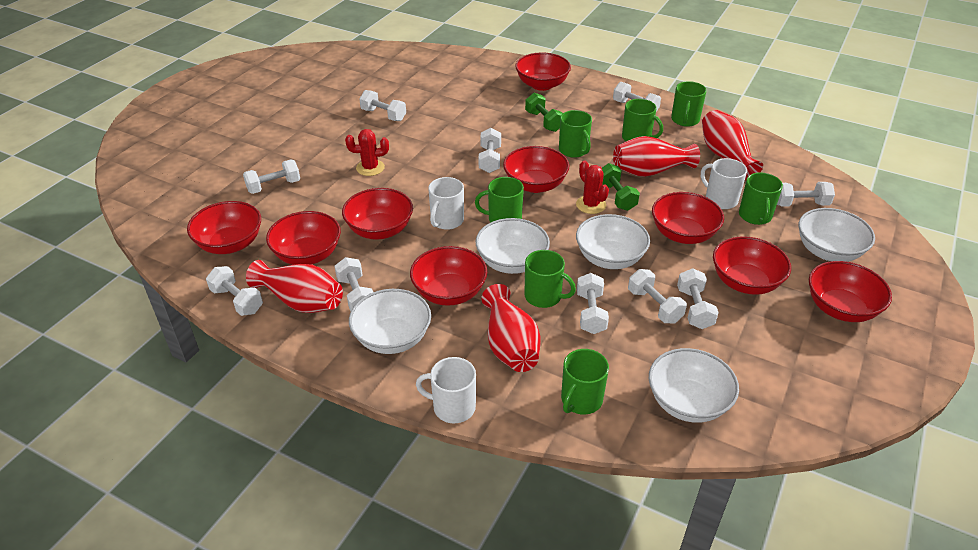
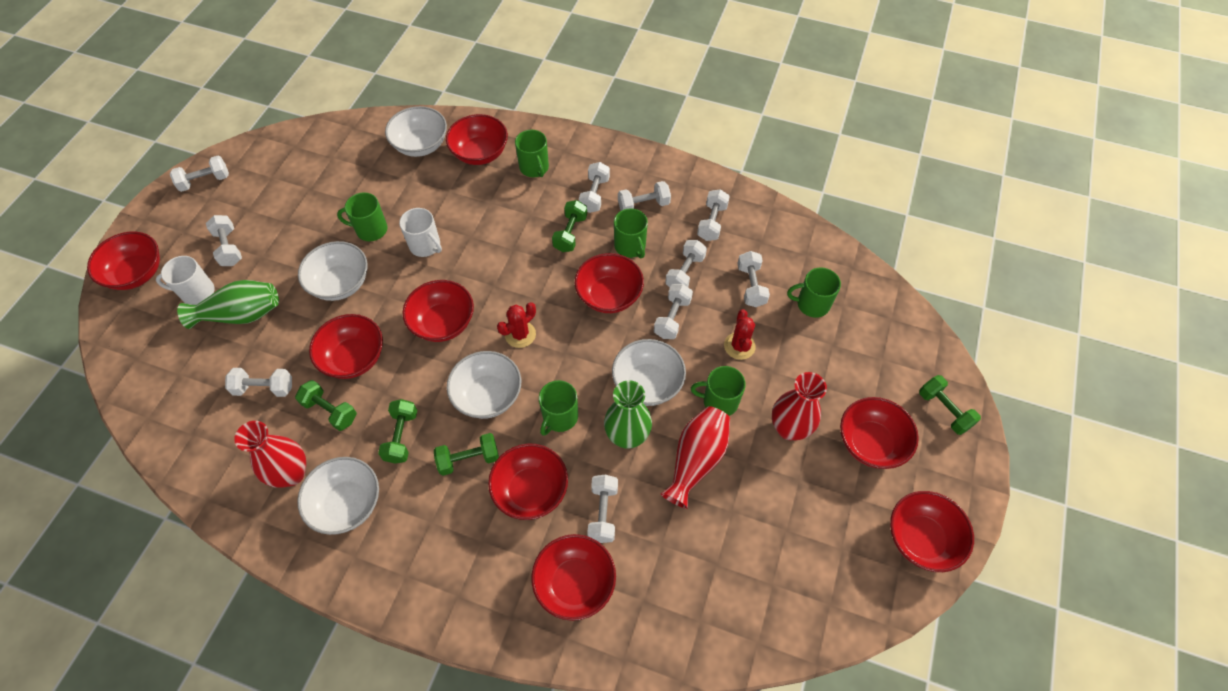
green dumbbell: 2 -> 5
green mug: 7 -> 6
green vase: 0 -> 2
red vase: 4 -> 3
white mug: 3 -> 2

